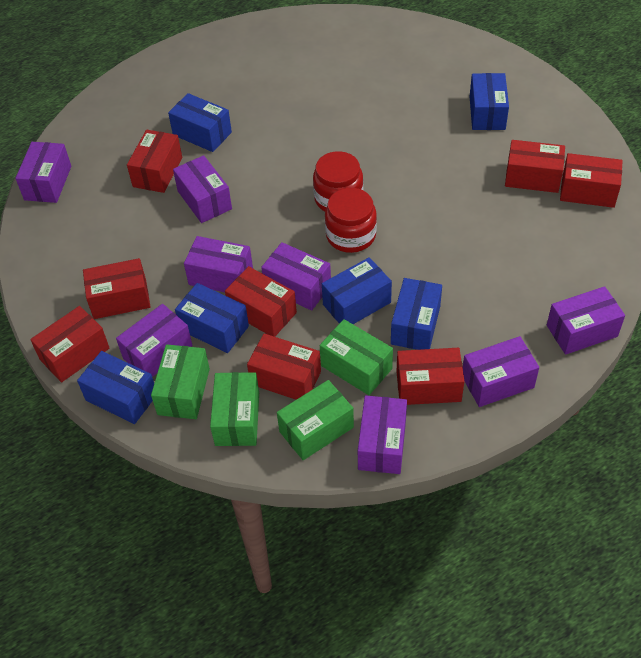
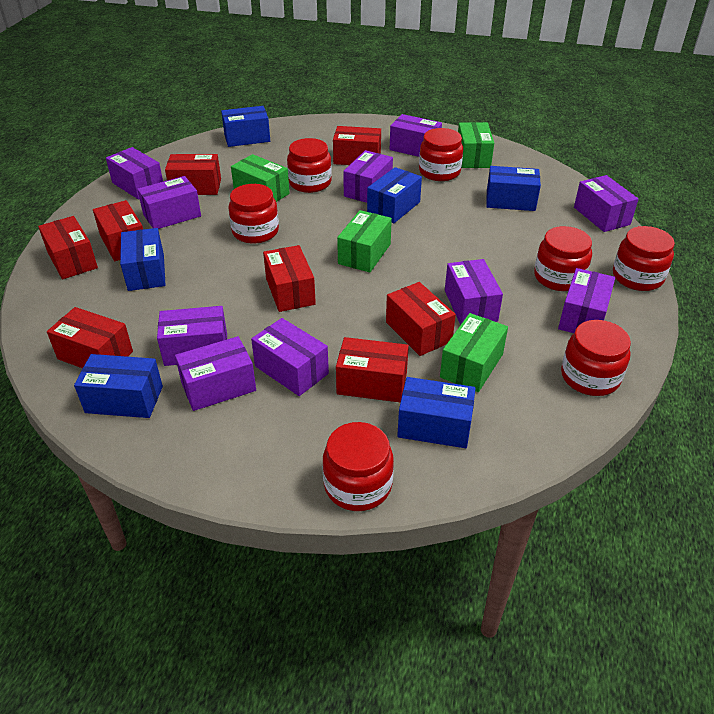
purple box: 8 -> 10
red jar: 2 -> 7

